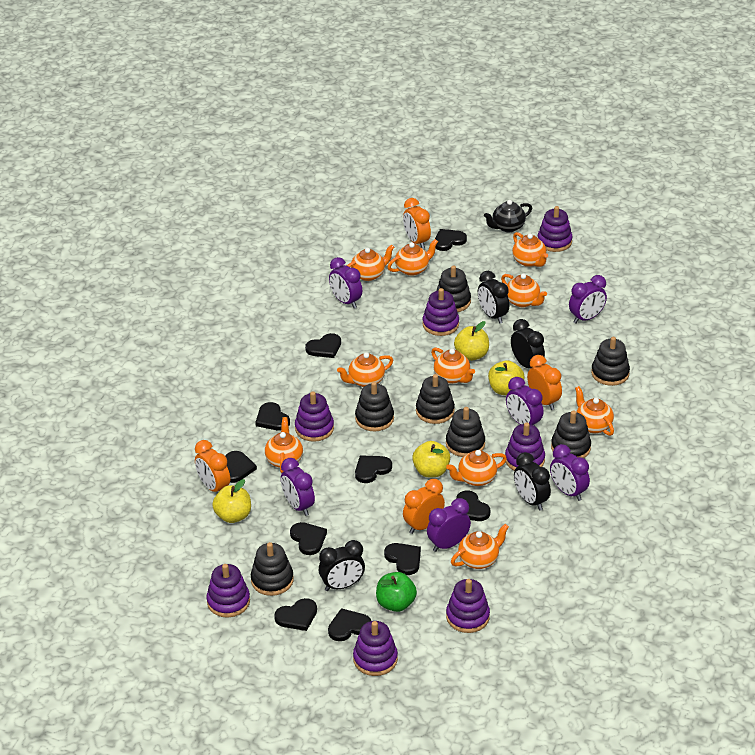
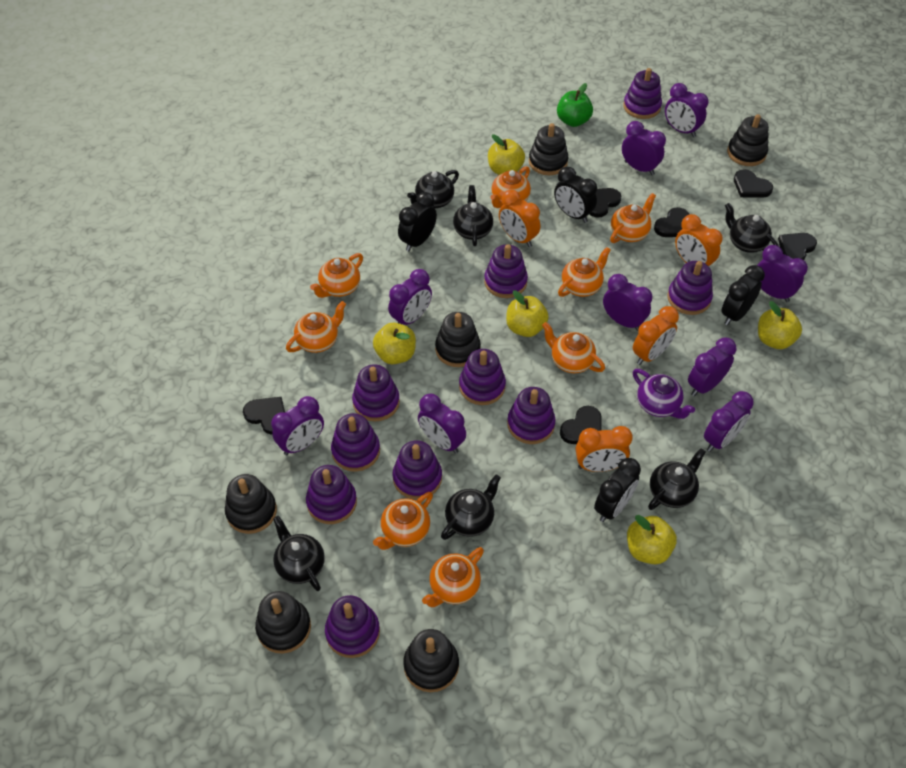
black heart: 10 -> 6
black stacking toy: 7 -> 6
black teapot: 1 -> 6
orange teapot: 10 -> 8
purple clock: 6 -> 9
purple stacking toy: 7 -> 10
purple teapot: 0 -> 1
yellow apple: 4 -> 5

